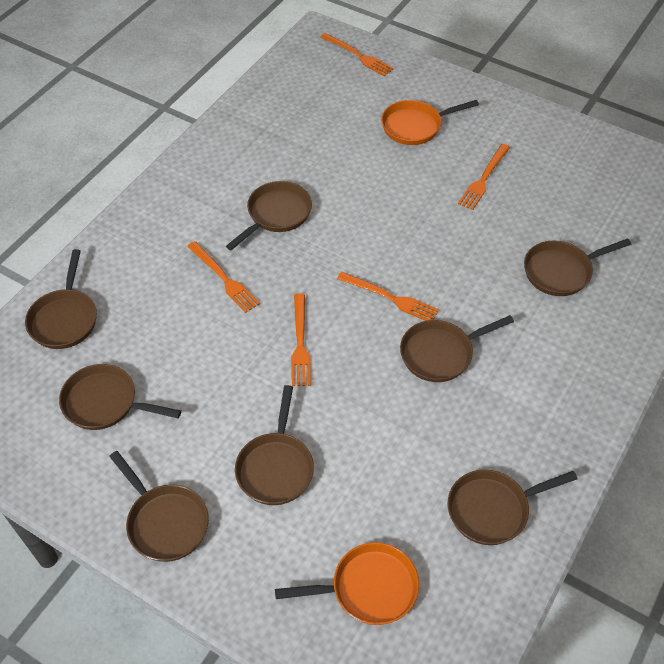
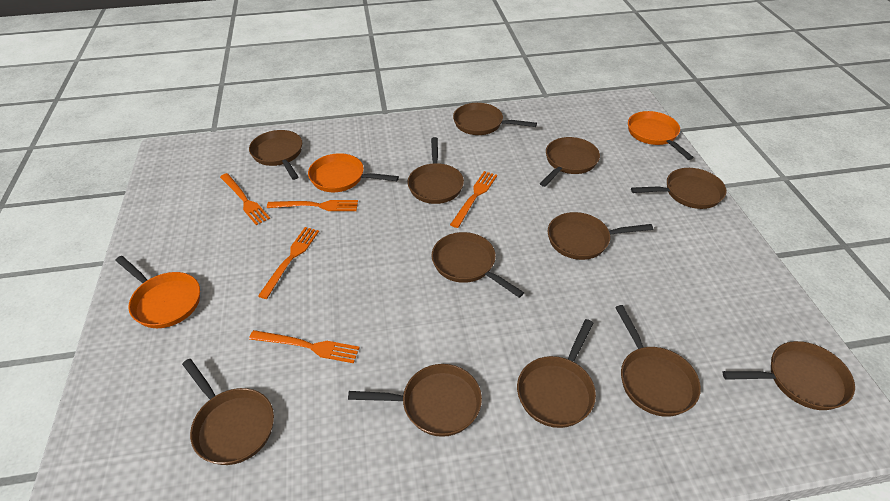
brown pan: 8 -> 12
orange pan: 2 -> 3

